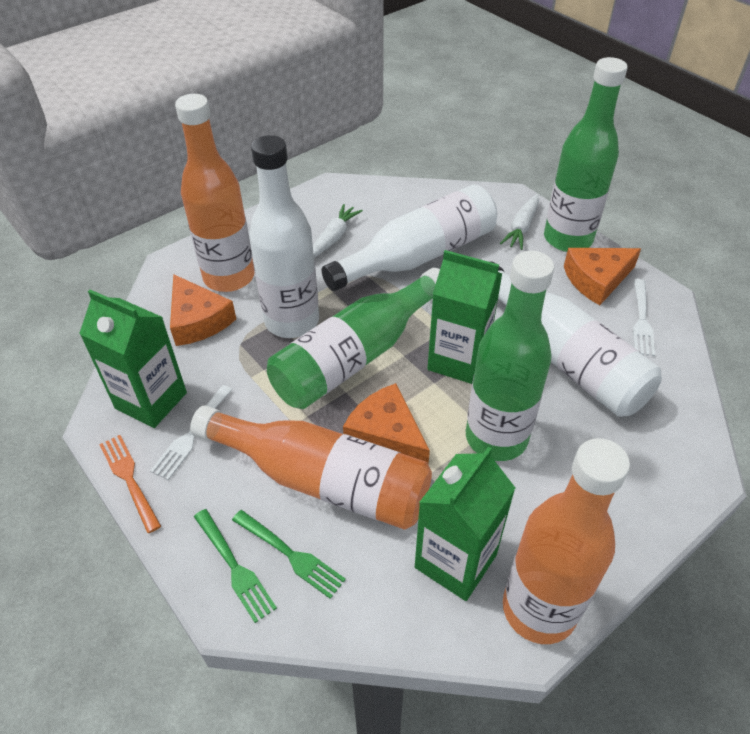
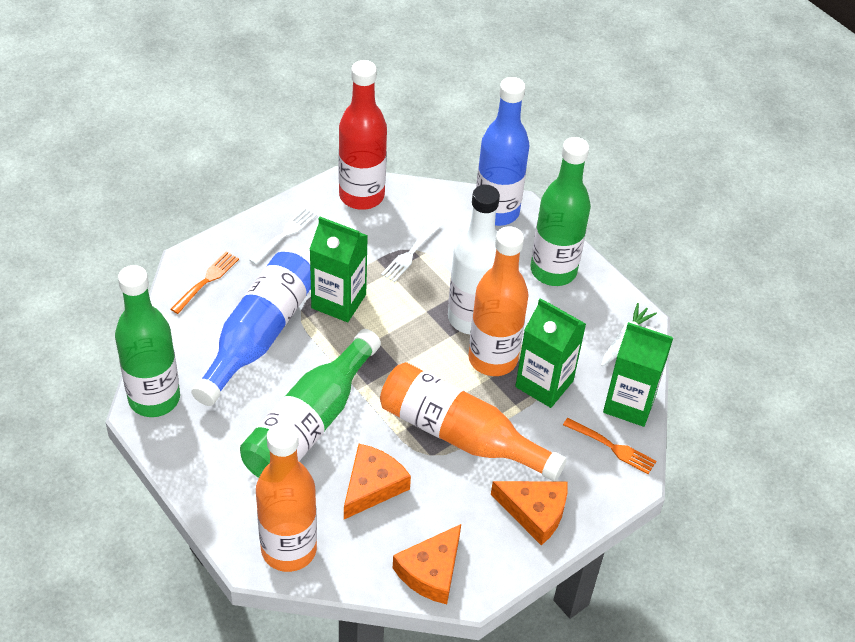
blue bottle: 0 -> 2
green fork: 2 -> 0
orange fork: 1 -> 2
red bottle: 0 -> 1
white bottle: 3 -> 1
white carrot: 2 -> 1

